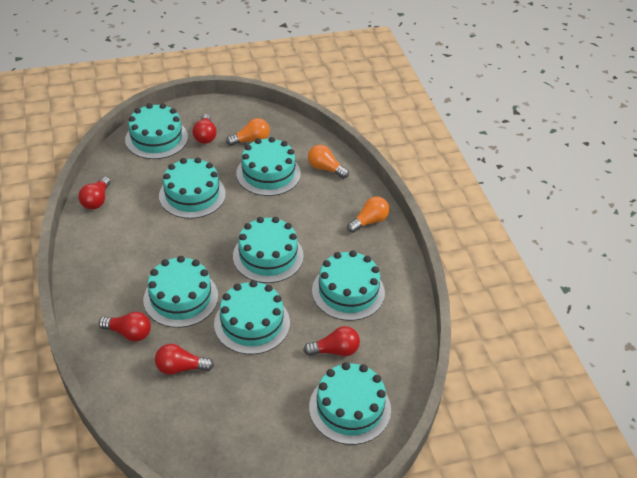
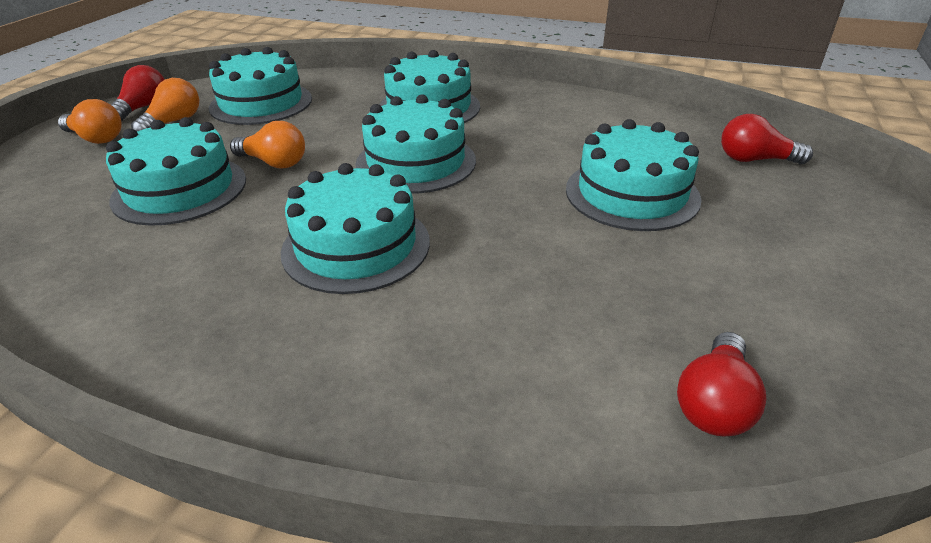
red light bulb: 5 -> 3
turquoise cake: 8 -> 6

